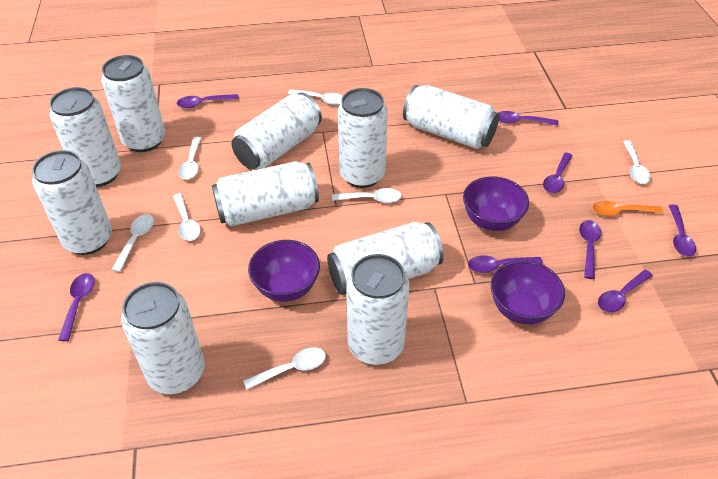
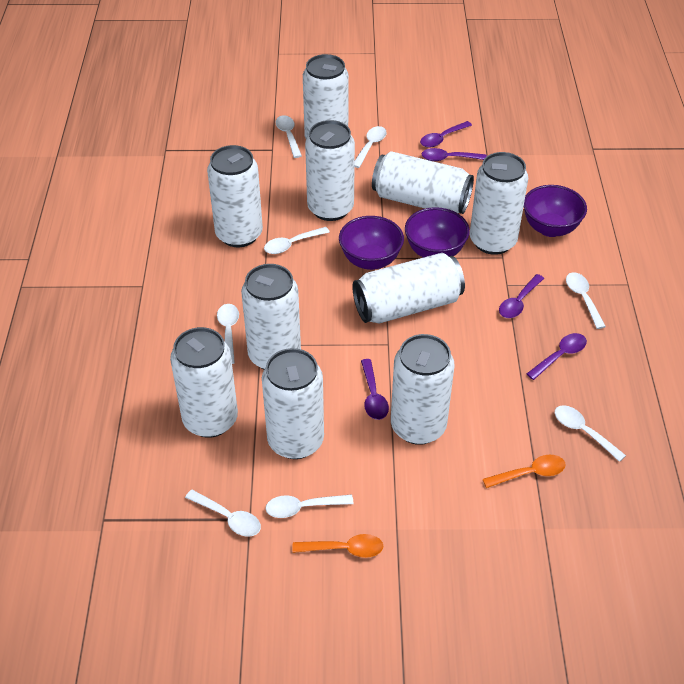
orange spoon: 1 -> 2
purple spoon: 8 -> 5
white spoon: 7 -> 8

